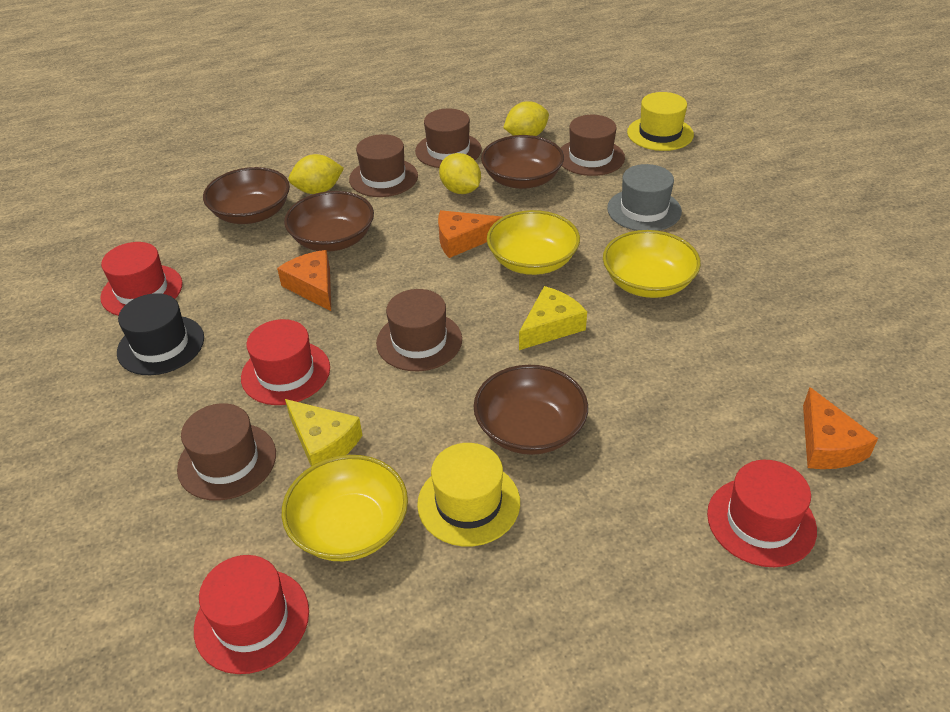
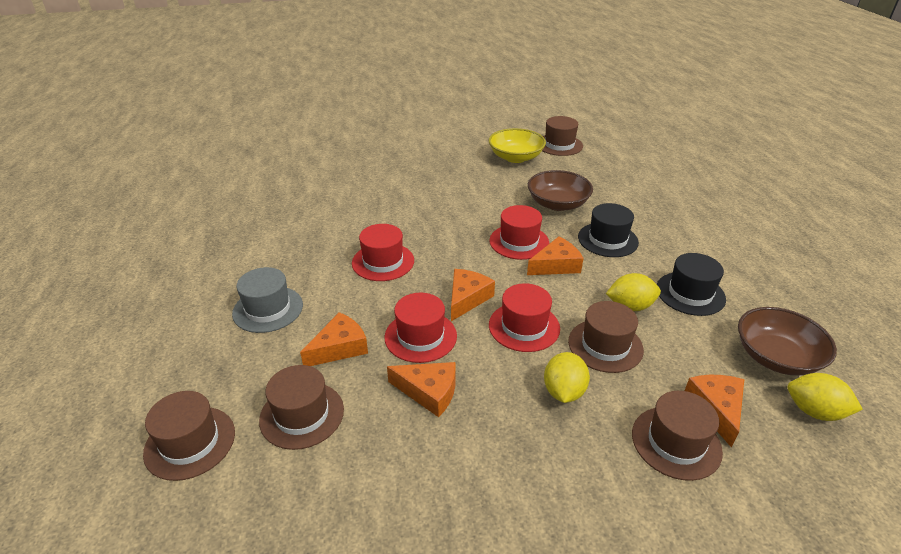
black hat: 1 -> 2
brown bowl: 4 -> 2
orange cheese: 3 -> 5
yellow bowl: 3 -> 1
yellow cheese: 2 -> 0
yellow hat: 2 -> 0

